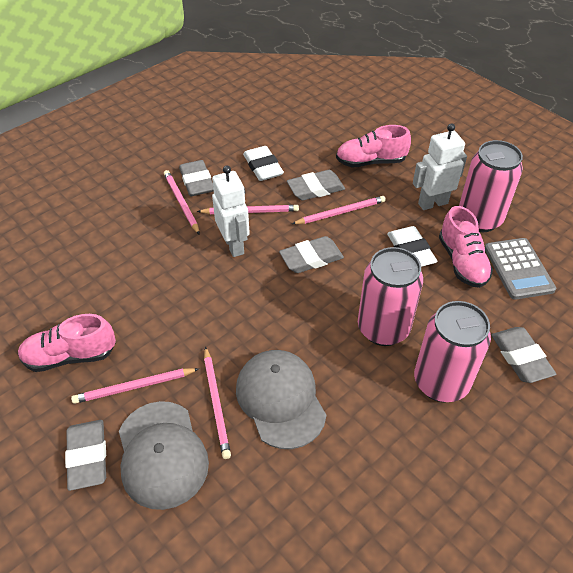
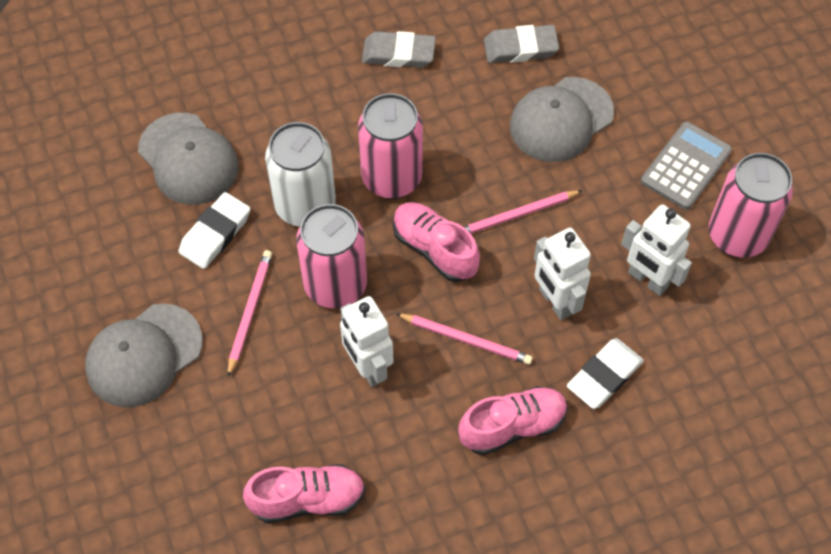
grey cap: 2 -> 3
grey eraser: 5 -> 2
pink pencil: 5 -> 3
white can: 0 -> 1
white robot: 2 -> 3

